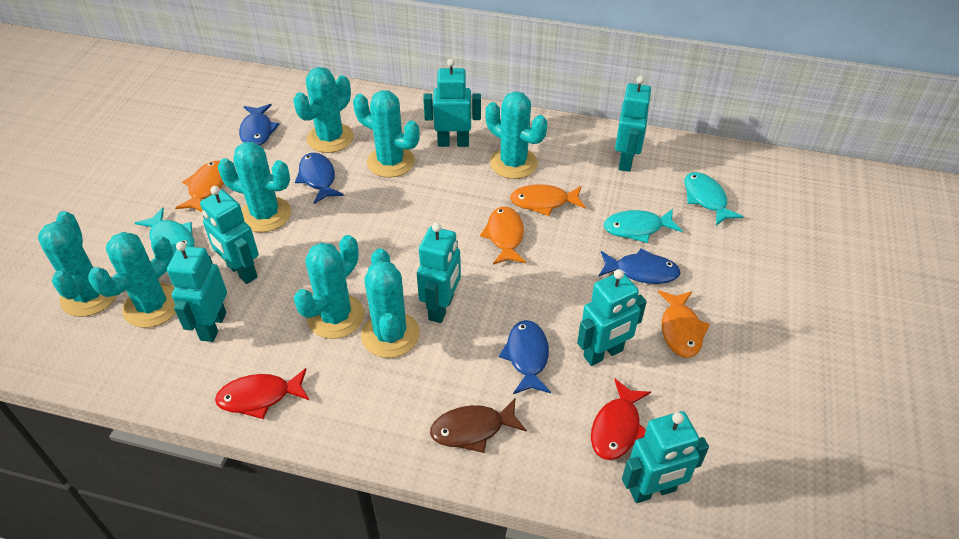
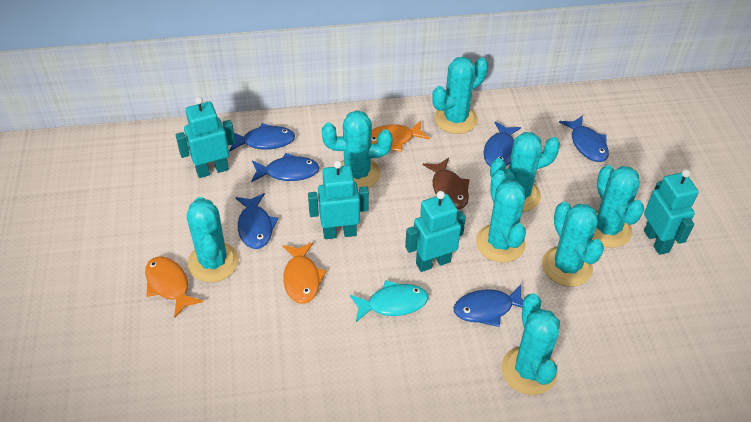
blue fish: 4 -> 6
orange fish: 4 -> 3
red fish: 2 -> 0
turquoise fish: 3 -> 1
turquoise robot: 7 -> 4

